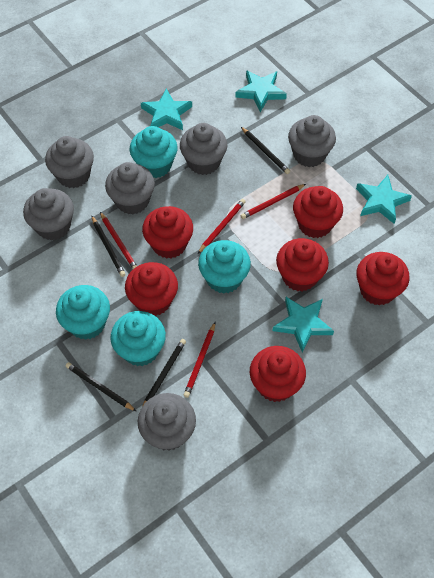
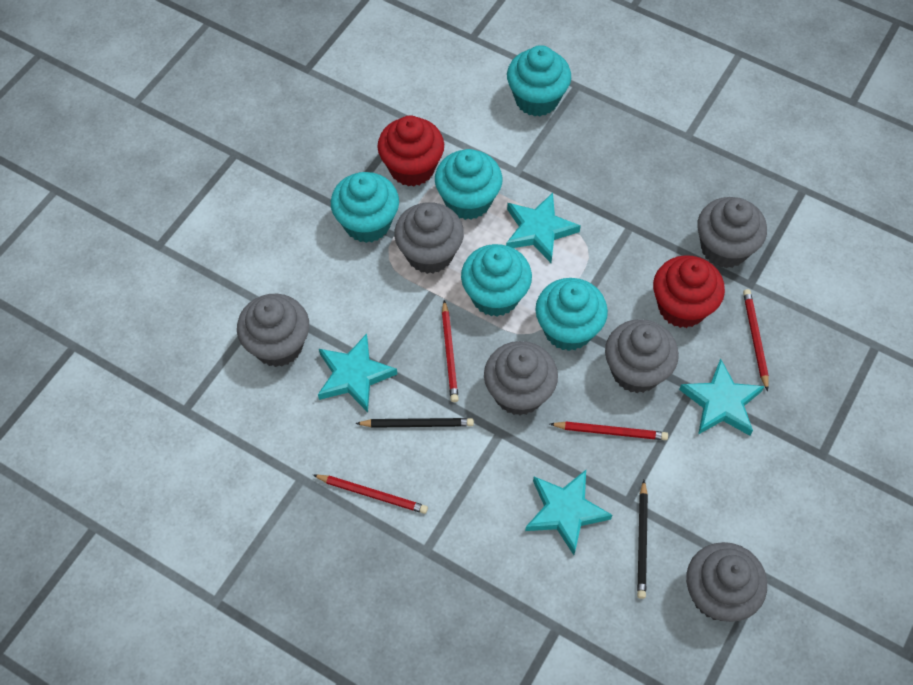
black pencil: 4 -> 2
red cupcake: 6 -> 2
turquoise cupcake: 4 -> 5

